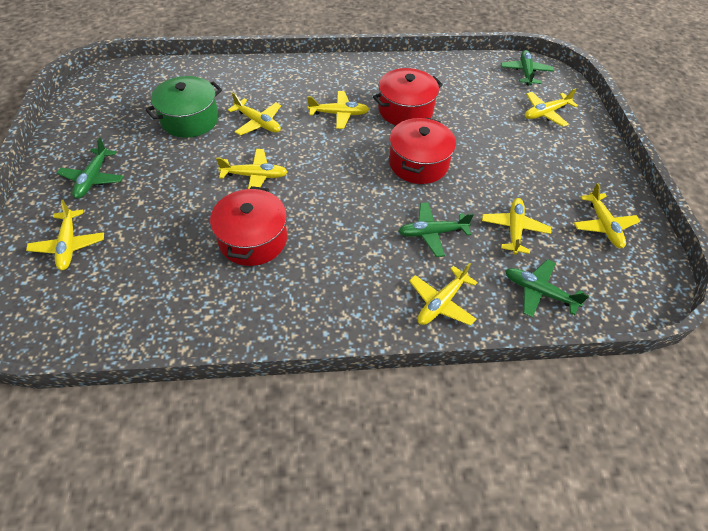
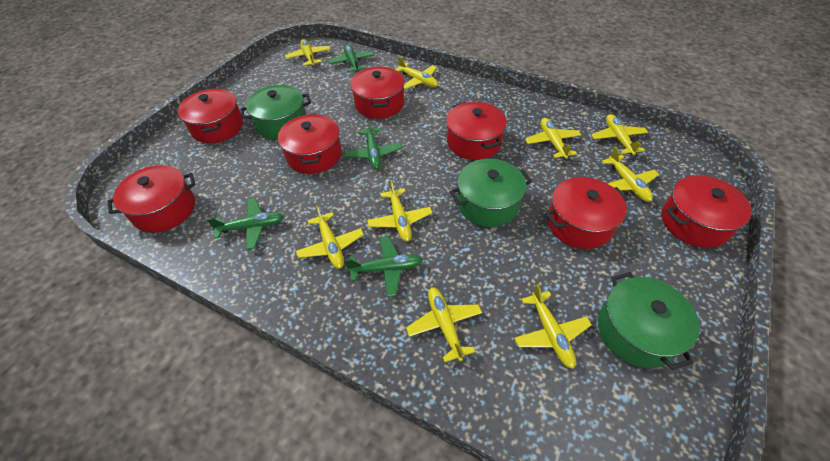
green pot: 1 -> 3
red pot: 3 -> 7
yellow plane: 8 -> 9

